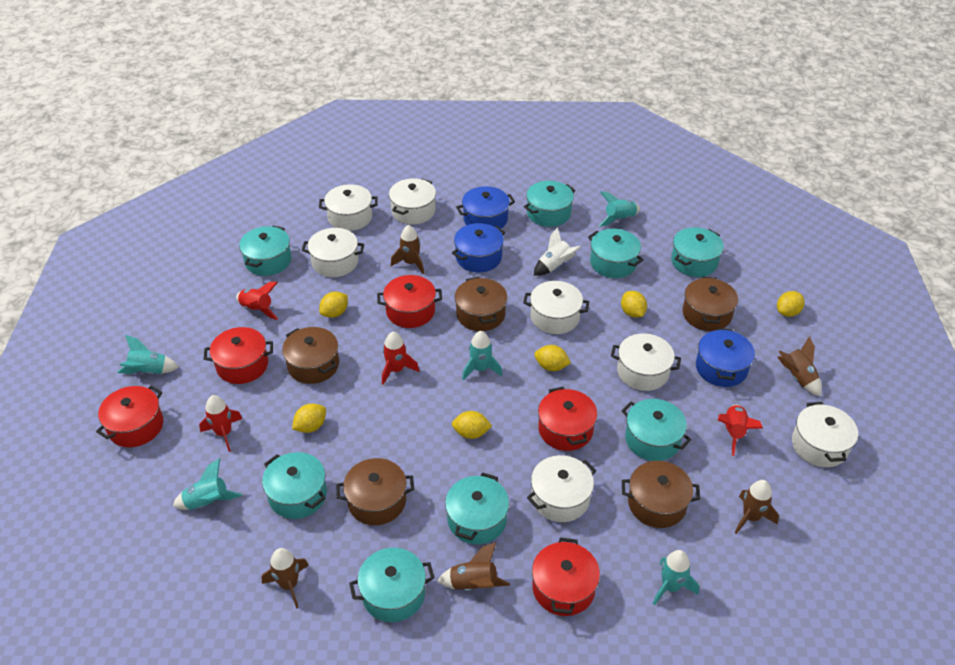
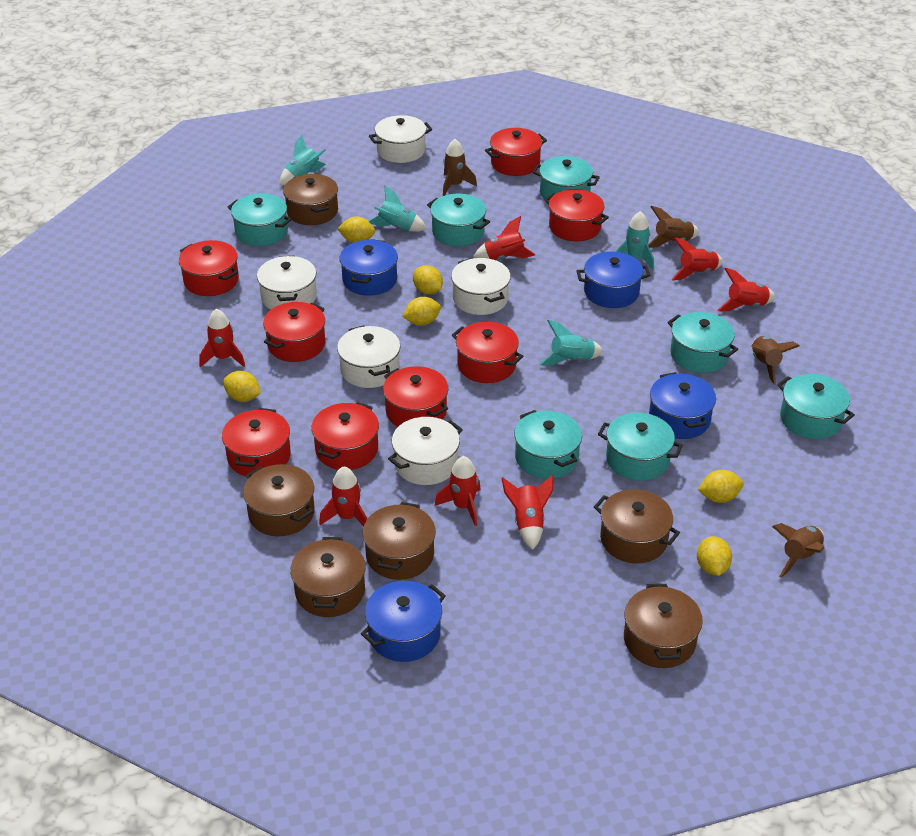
blue pot: 3 -> 4
brown pot: 5 -> 6
brown rocket: 5 -> 4
red pot: 5 -> 8
red rocket: 4 -> 7
turquoise pot: 8 -> 7
turquoise rocket: 5 -> 4
white pot: 7 -> 5
white rocket: 1 -> 0

